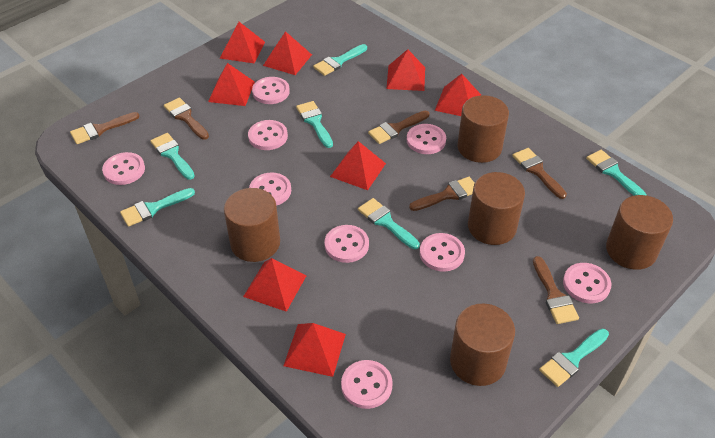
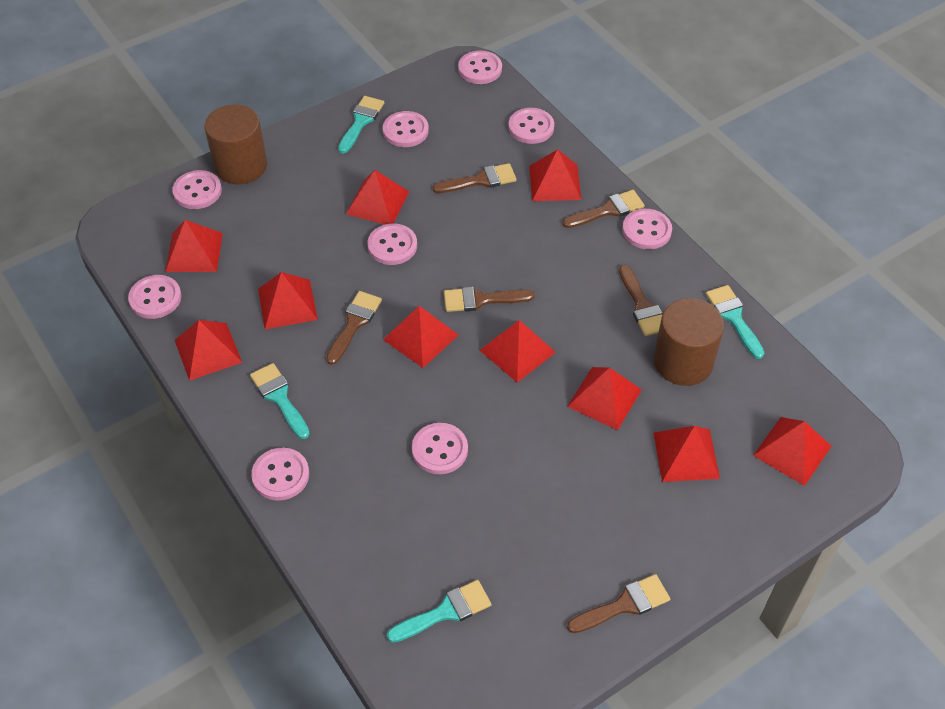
brown cylinder: 5 -> 2
red pyramid: 8 -> 10
turquoise brush: 7 -> 4

